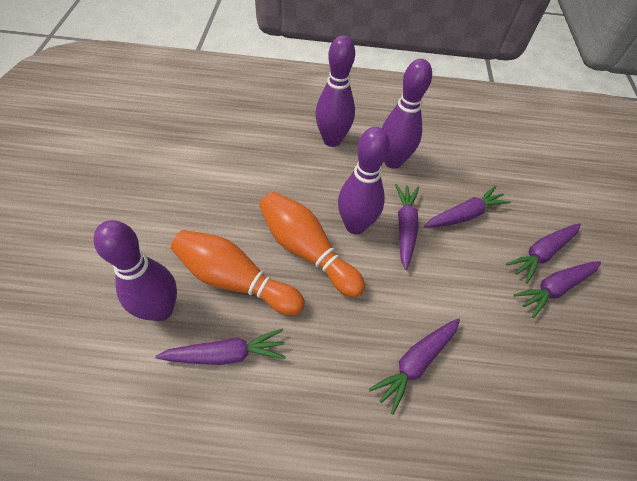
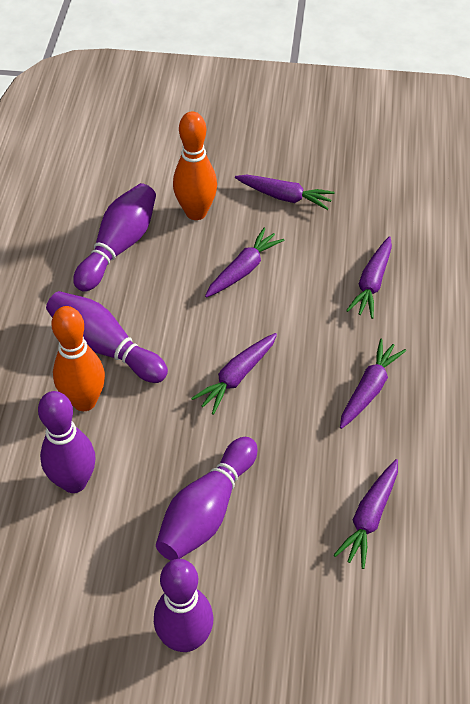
purple bowling pin: 4 -> 5

